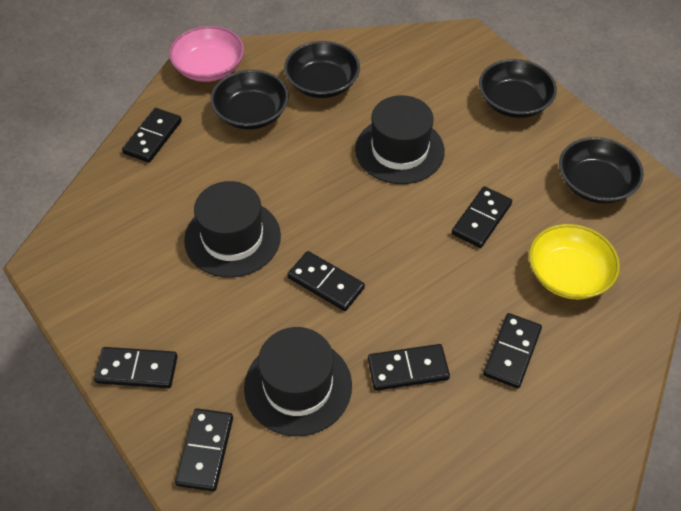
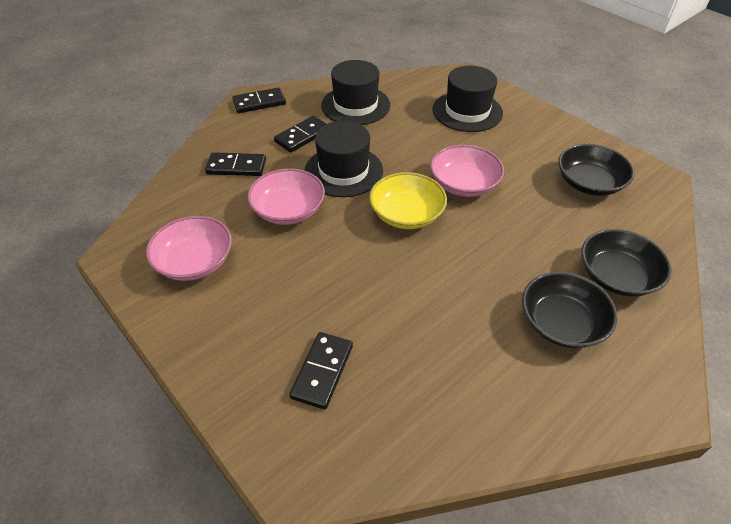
black bowl: 4 -> 3
black domino: 7 -> 4
pink bowl: 1 -> 3

